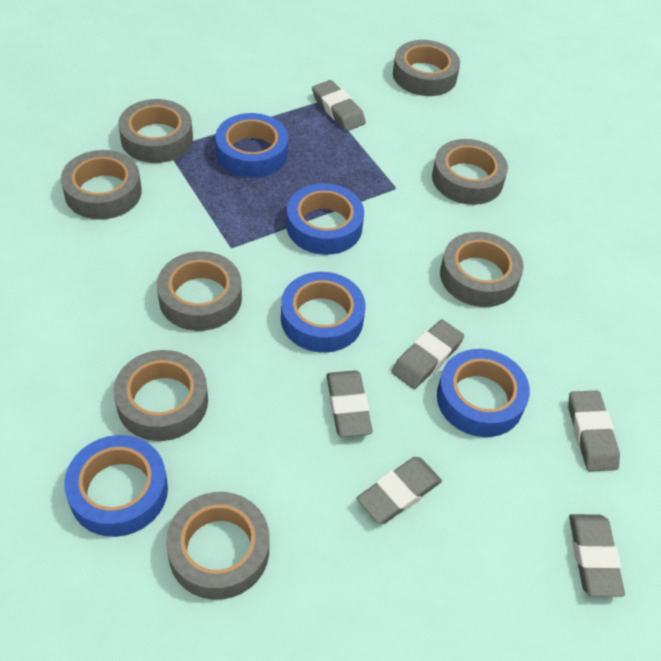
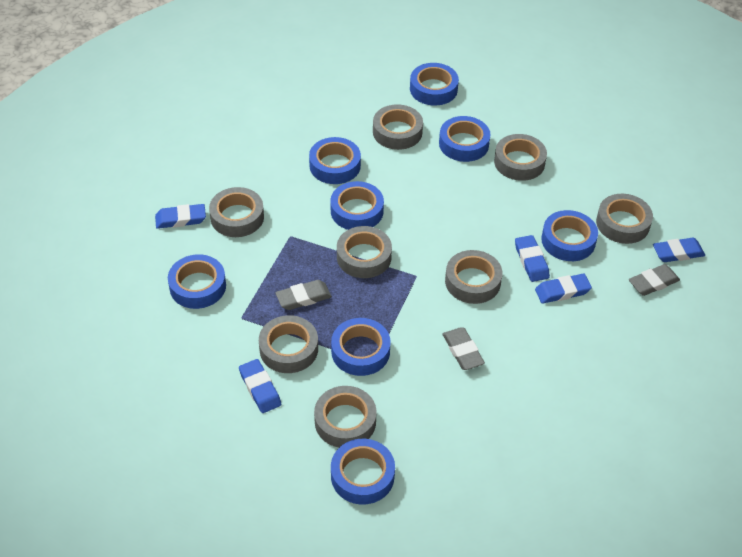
blue eraser: 0 -> 5
blue tape: 5 -> 8
grey eraser: 6 -> 3

